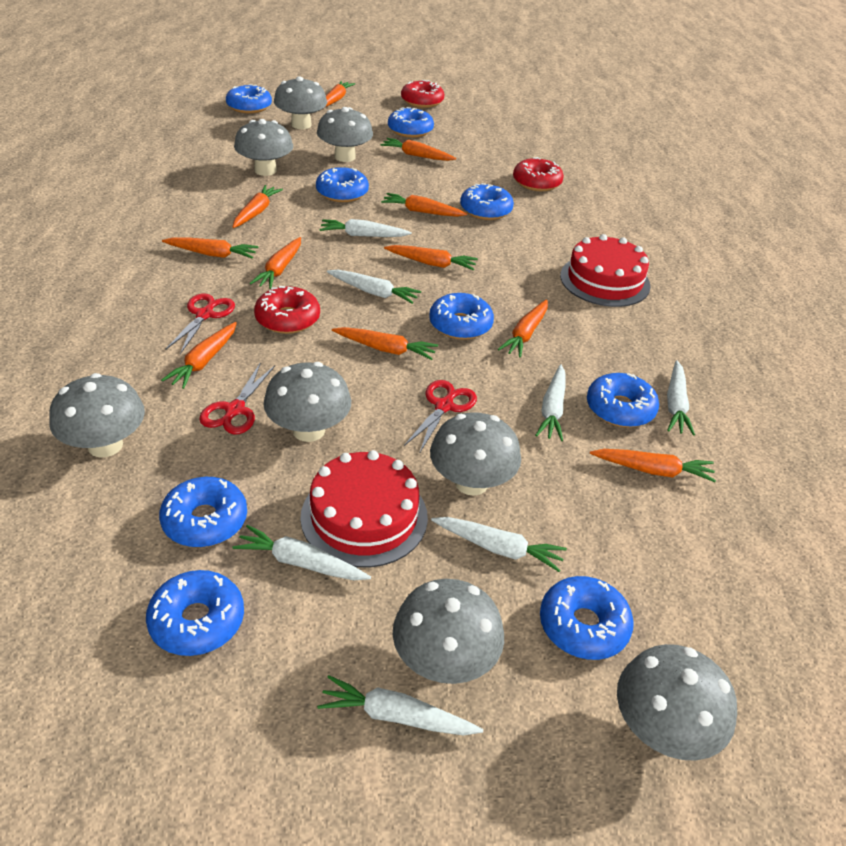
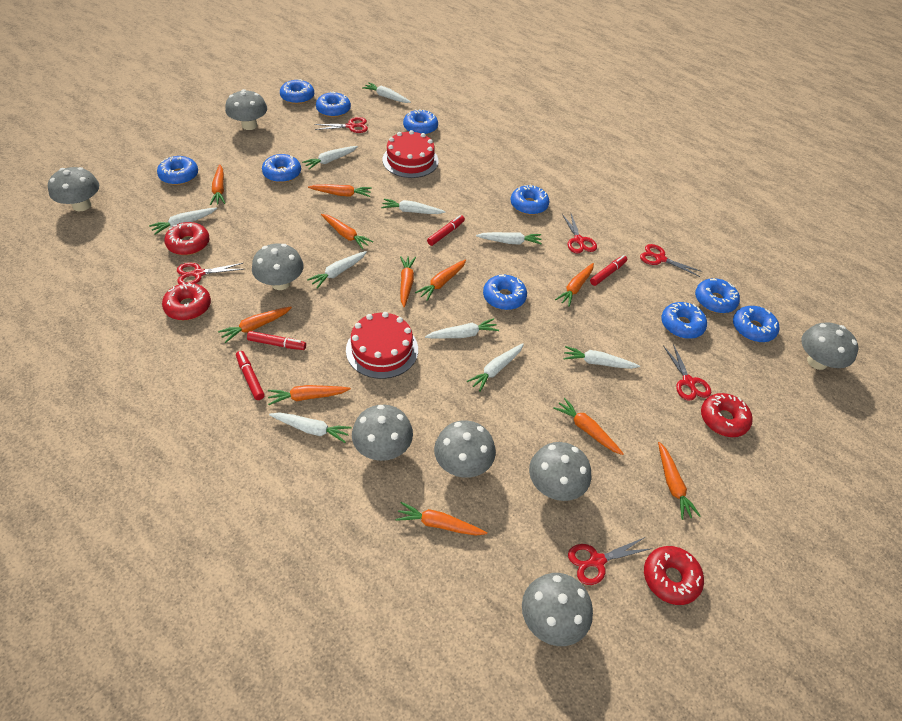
blue donut: 9 -> 10
red donut: 3 -> 4
red marker: 0 -> 4
red scissors: 3 -> 6
white carrot: 7 -> 10

